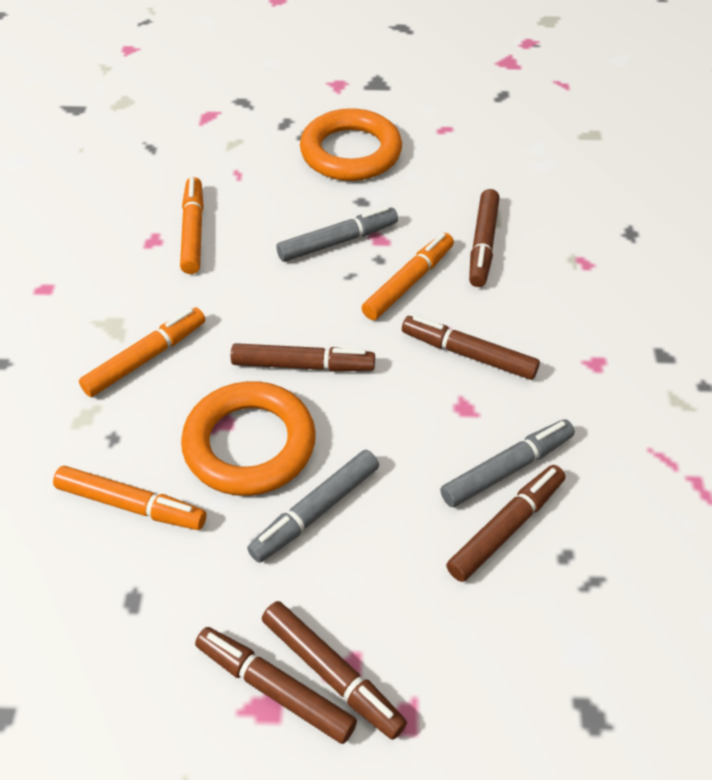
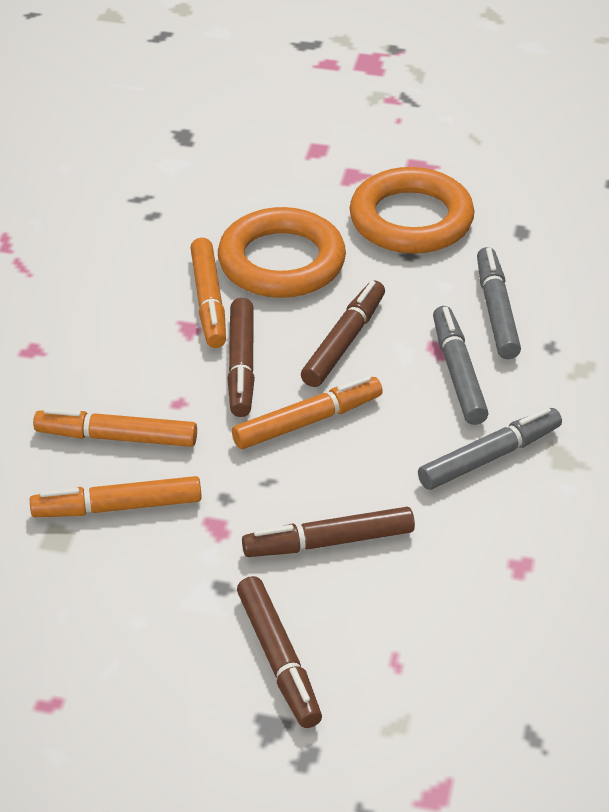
brown marker: 6 -> 4

